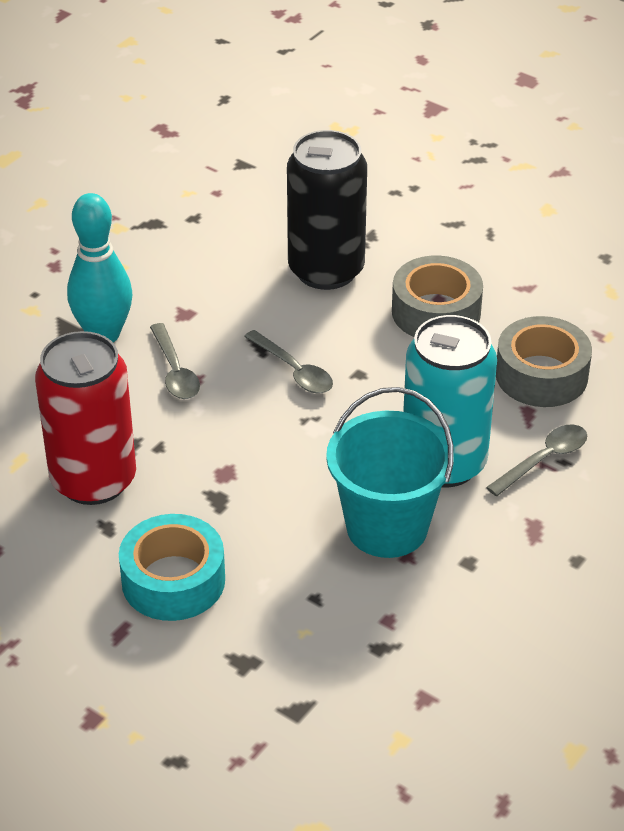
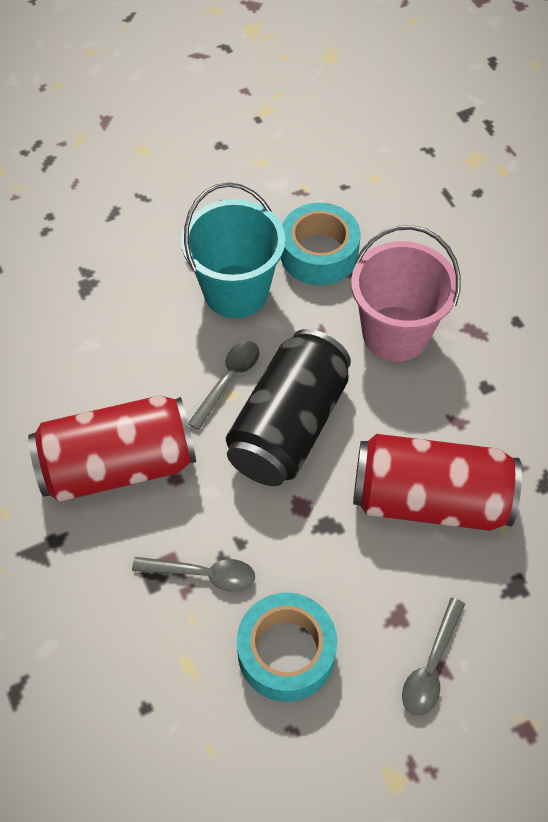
grey tape: 2 -> 0
pink bucket: 0 -> 1
red can: 1 -> 2
turquoise bowling pin: 1 -> 0
turquoise can: 1 -> 0
turquoise tape: 1 -> 2

